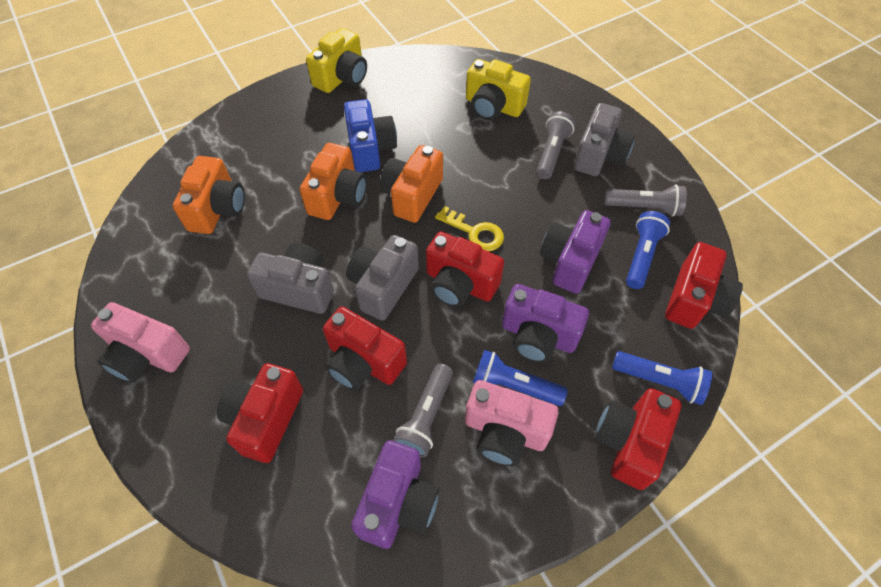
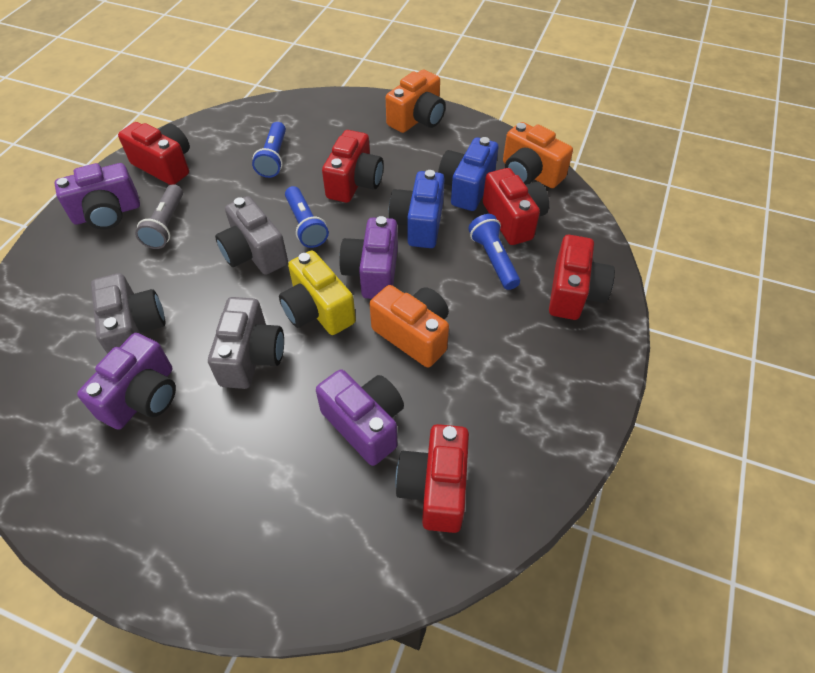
blue camera: 1 -> 2
grey flashlight: 3 -> 1
pink camera: 2 -> 0
purple camera: 3 -> 4
yellow camera: 2 -> 1
yellow key: 1 -> 0

